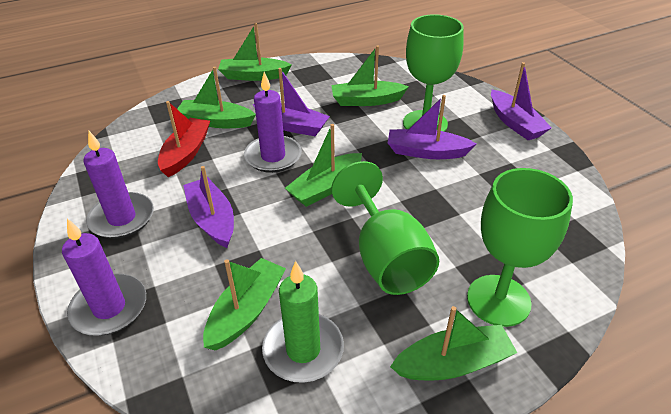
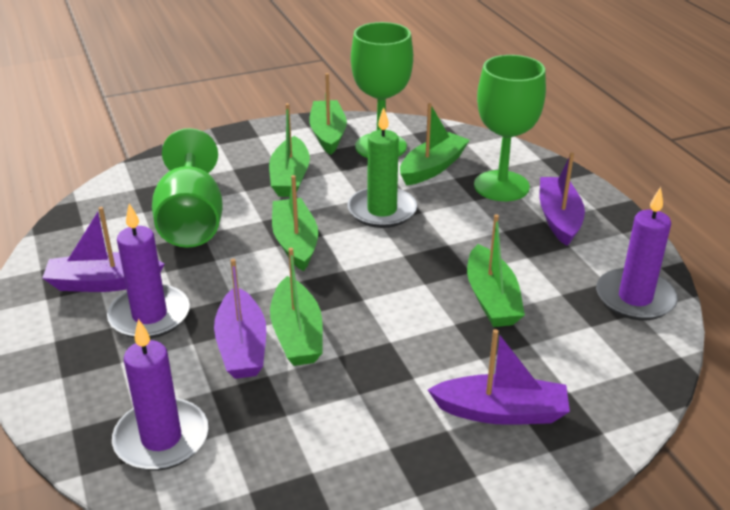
red boat: 1 -> 0

